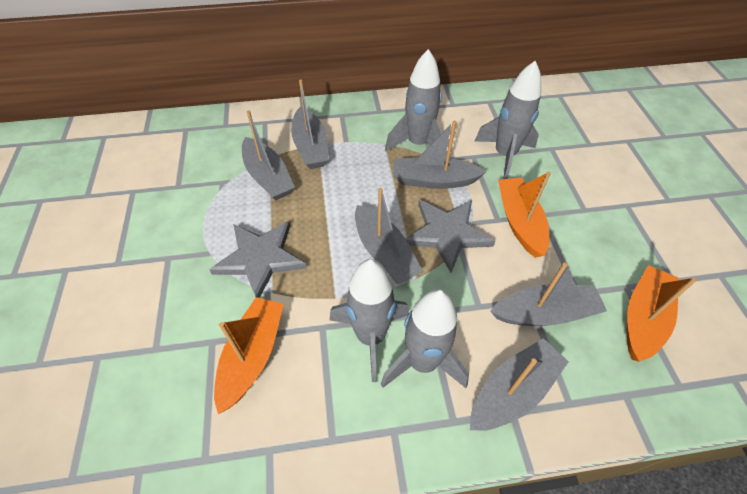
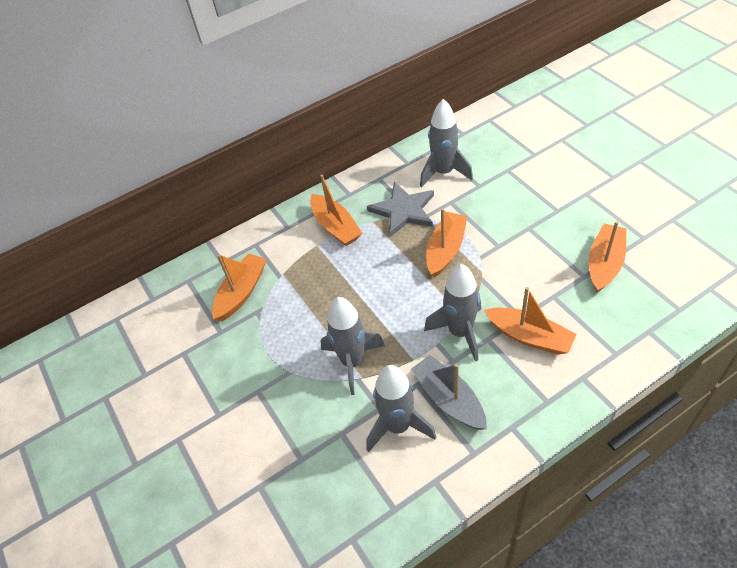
grey boat: 6 -> 1
grey star: 2 -> 1
orange boat: 3 -> 5

